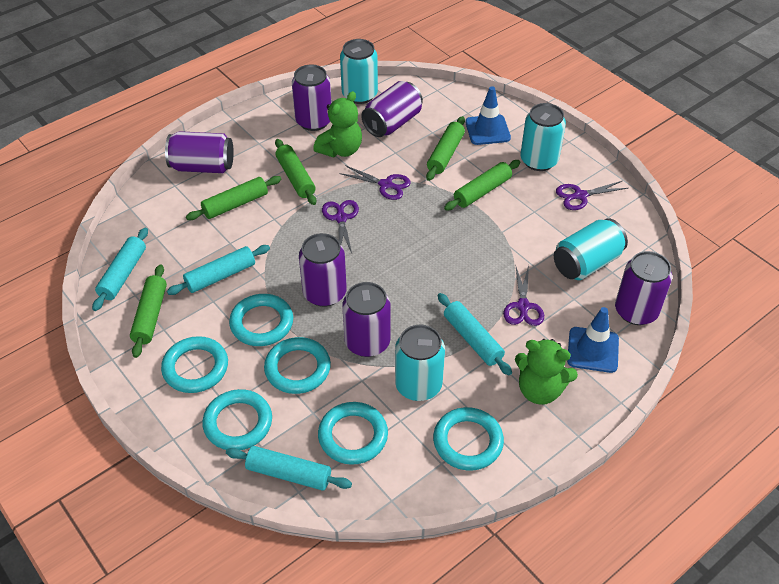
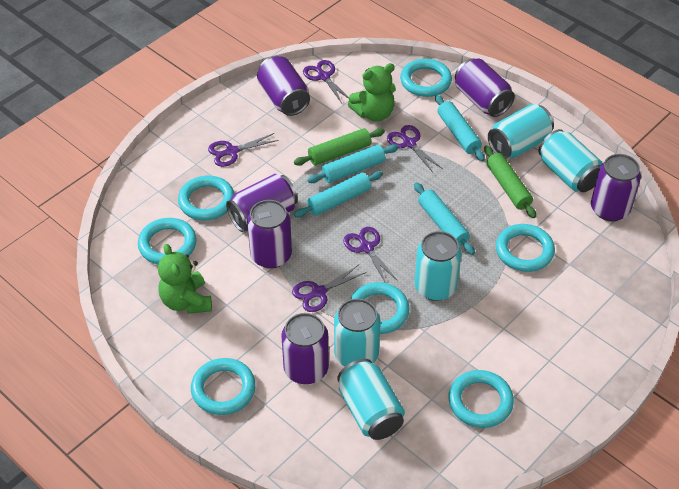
blue traffic cone: 2 -> 0
green rolling pin: 5 -> 2
purple scissors: 4 -> 5
turquoise can: 4 -> 5
turquoise ring: 6 -> 7

